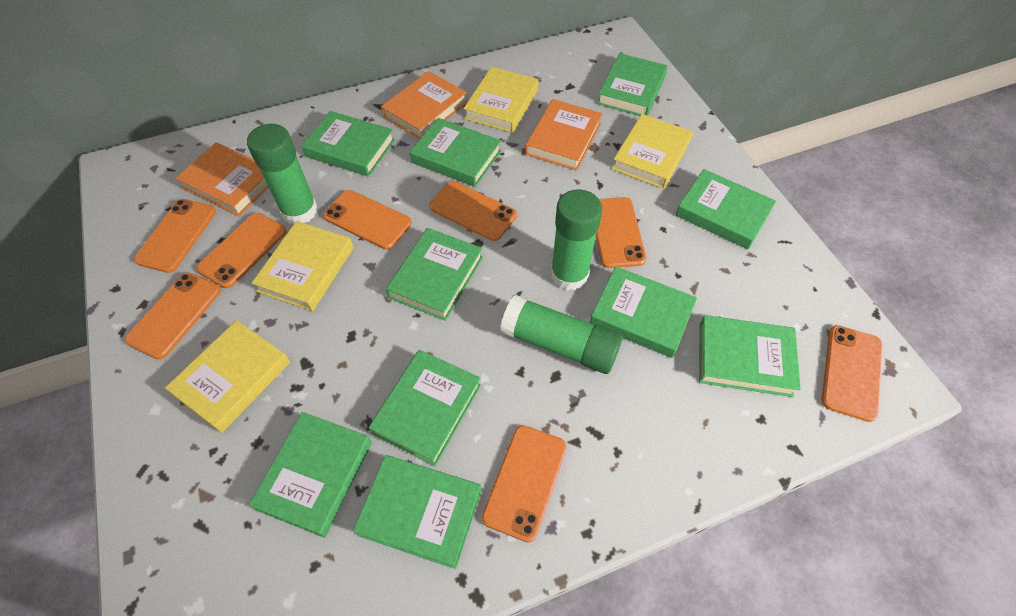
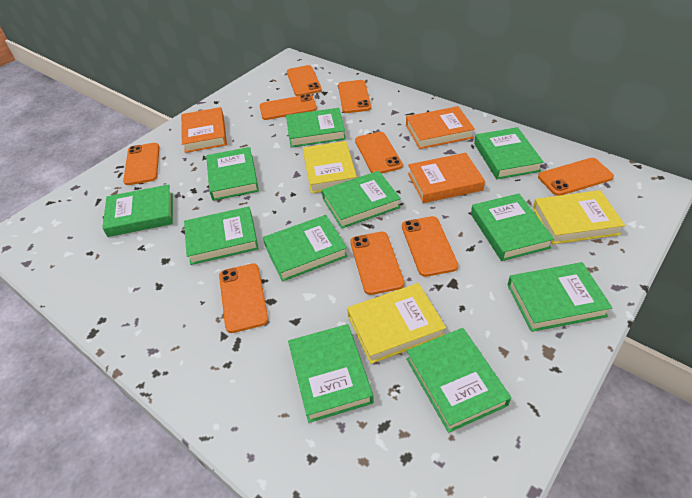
green book: 10 -> 11
green glue stick: 3 -> 0
orange phone: 8 -> 9
yellow book: 4 -> 3

